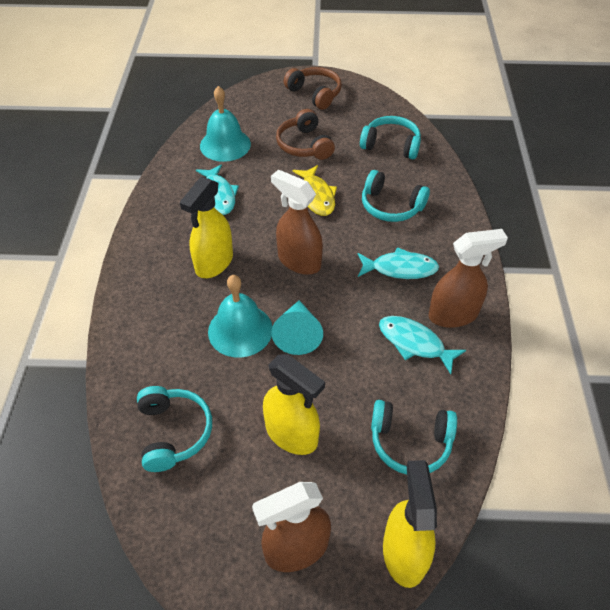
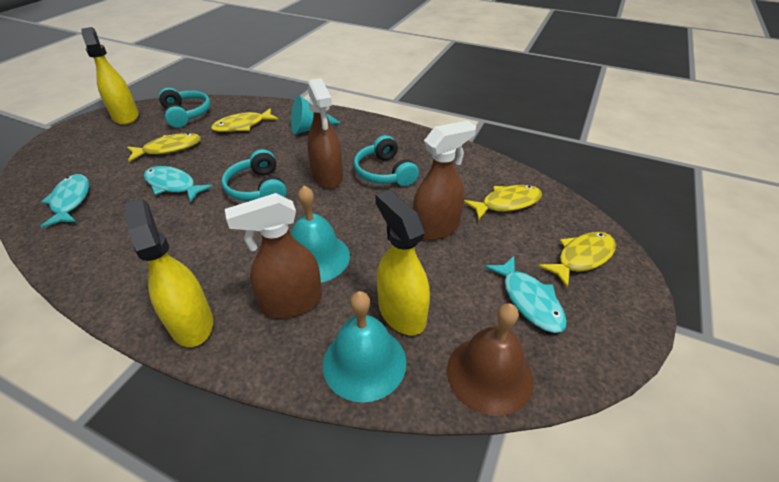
brown bell: 0 -> 1
brown headphones: 2 -> 0
turquoise headphones: 4 -> 3
yellow fish: 1 -> 4

